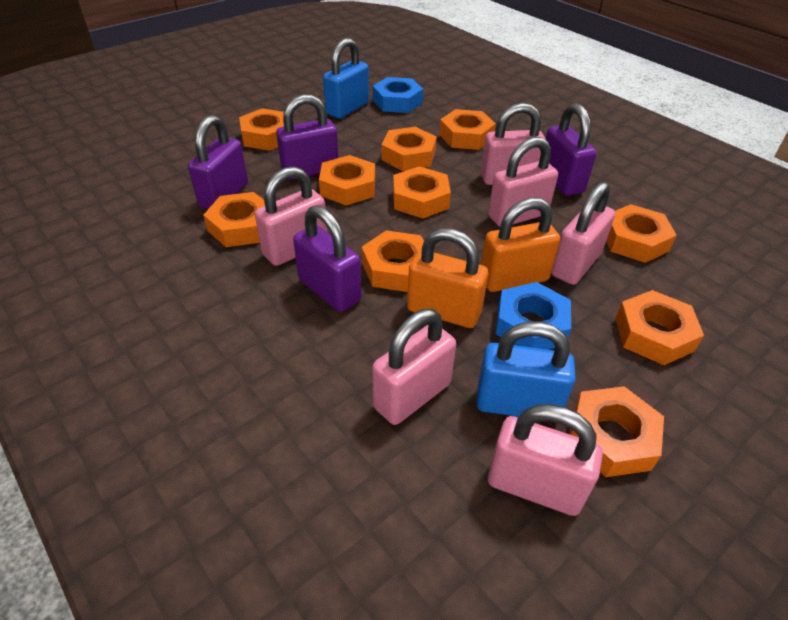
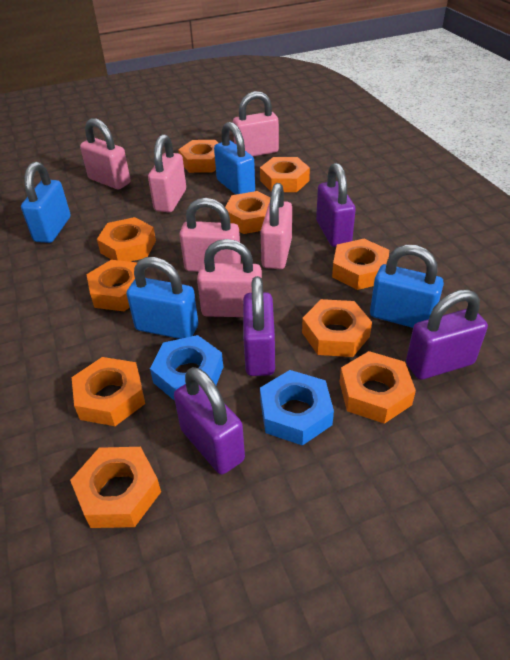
blue padlock: 2 -> 4
orange padlock: 2 -> 0

